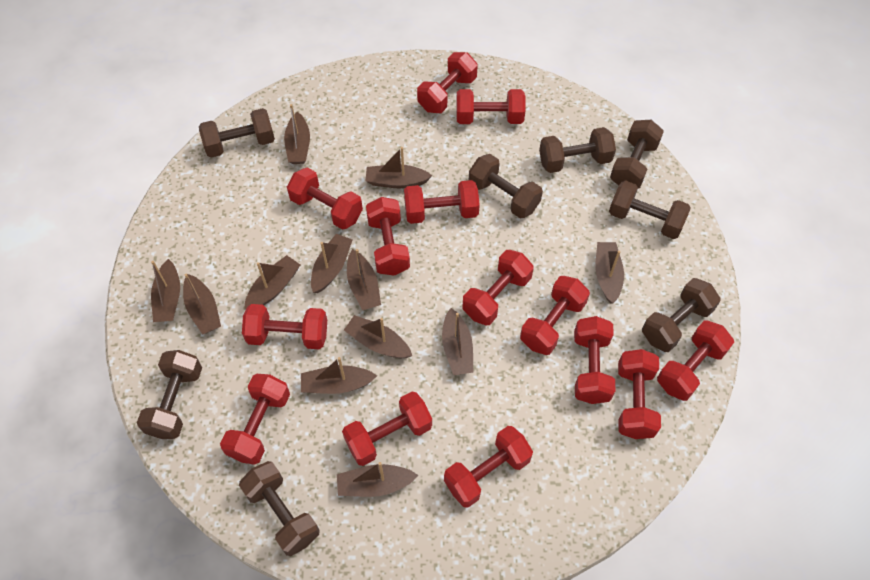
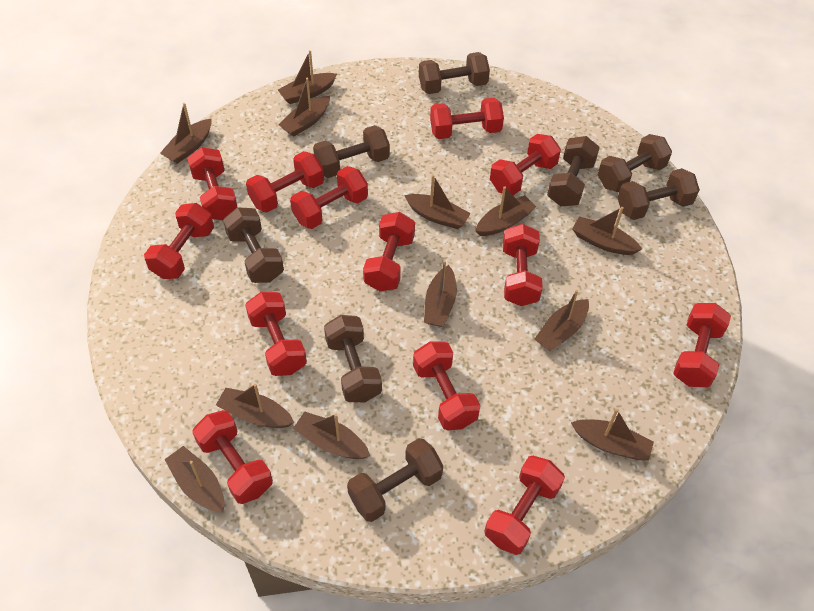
red dumbbell: 14 -> 13

